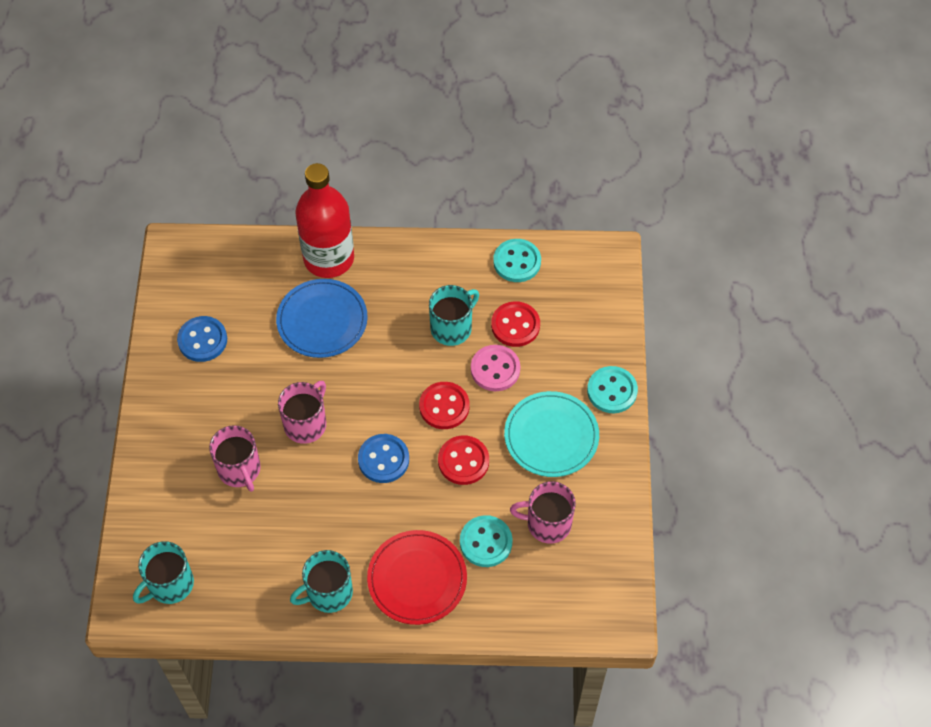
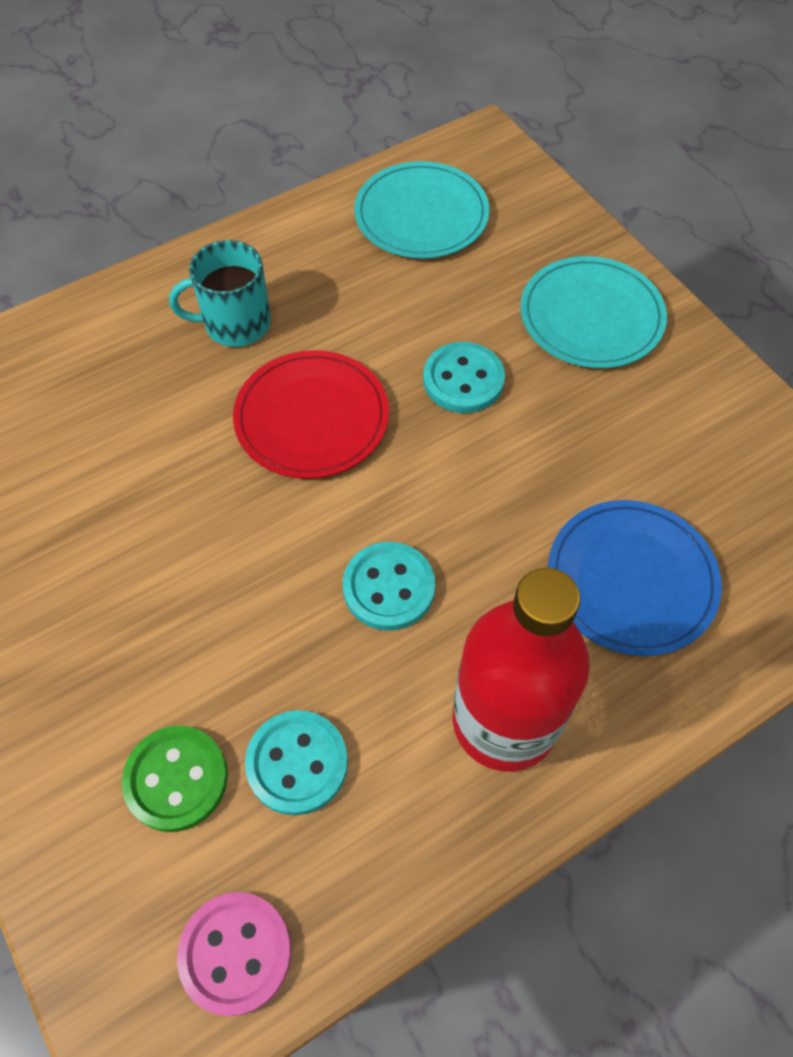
blue button: 2 -> 0
green button: 0 -> 1
pink mug: 3 -> 0
red button: 3 -> 0
turquoise mug: 3 -> 1
turquoise plate: 1 -> 2

